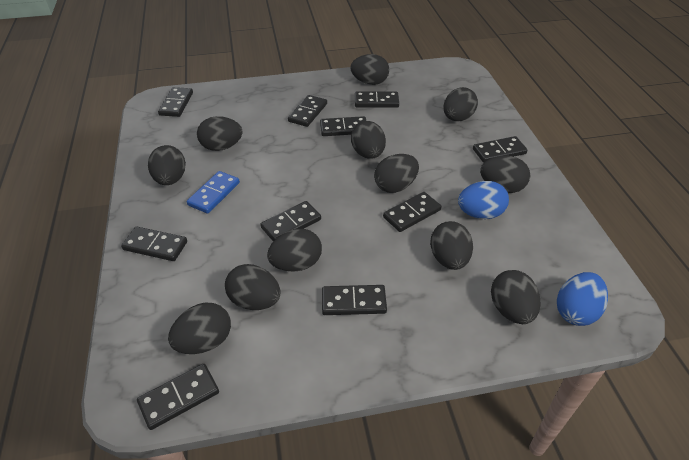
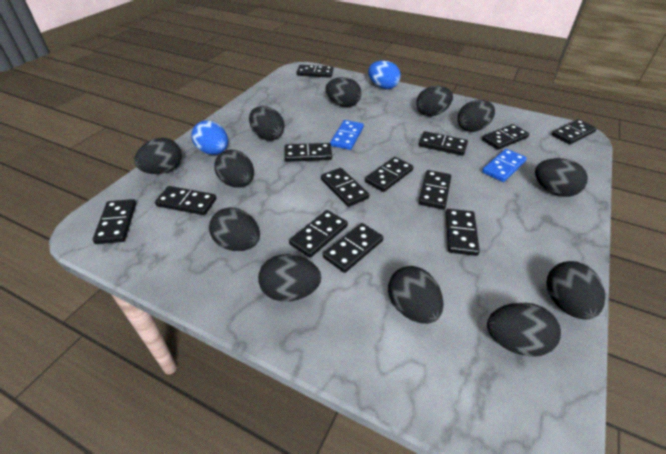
black domino: 10 -> 13
blue domino: 1 -> 2

